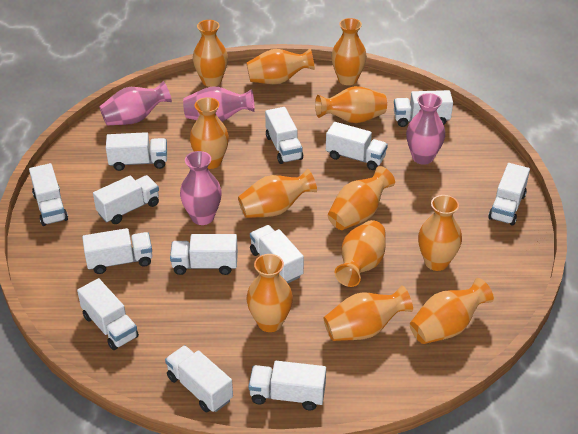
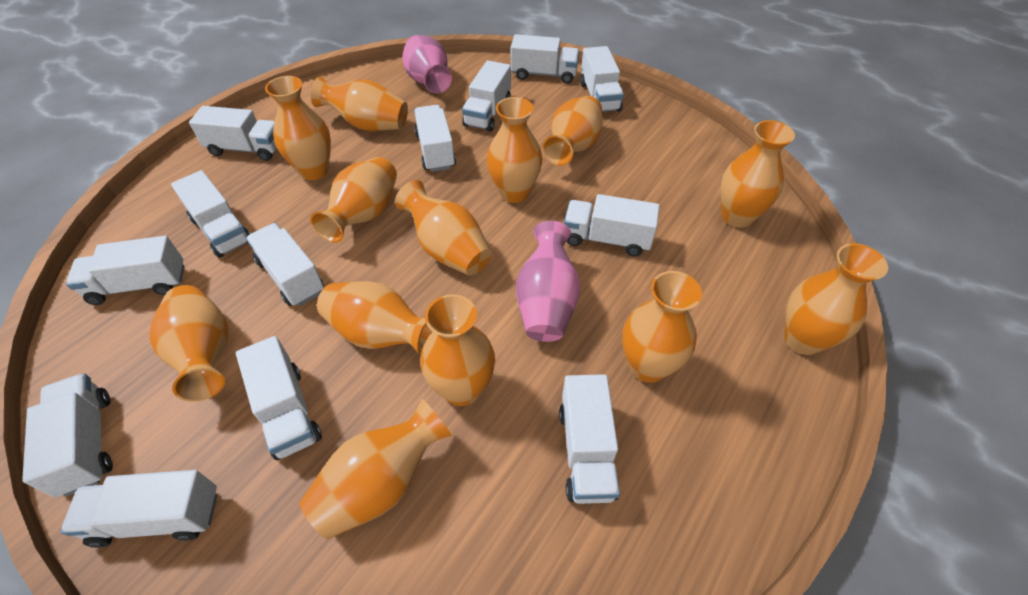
orange vase: 12 -> 13
pink vase: 4 -> 2

